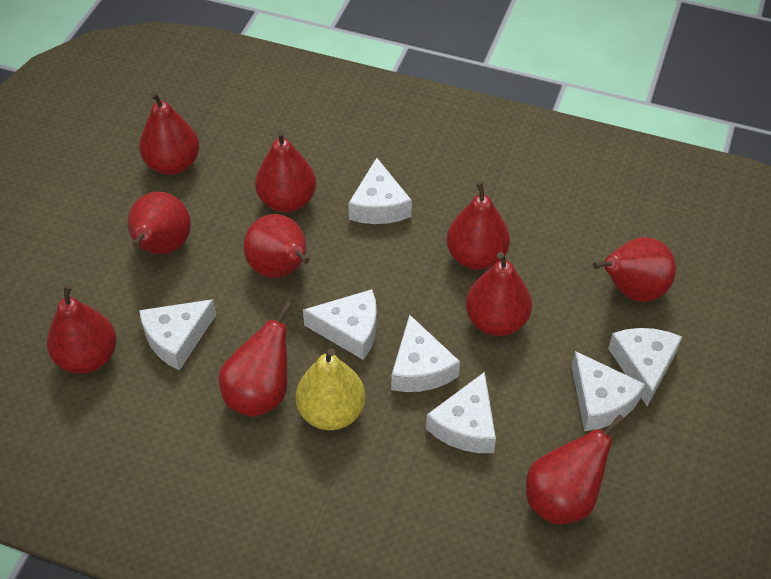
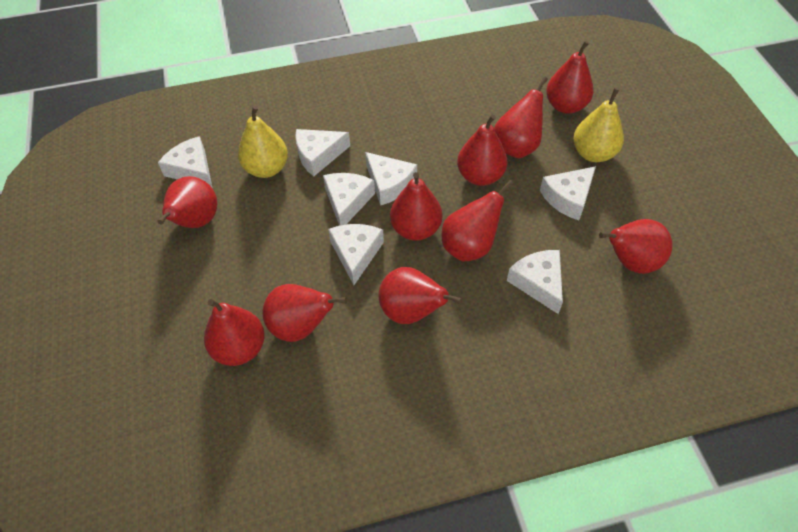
yellow pear: 1 -> 2

